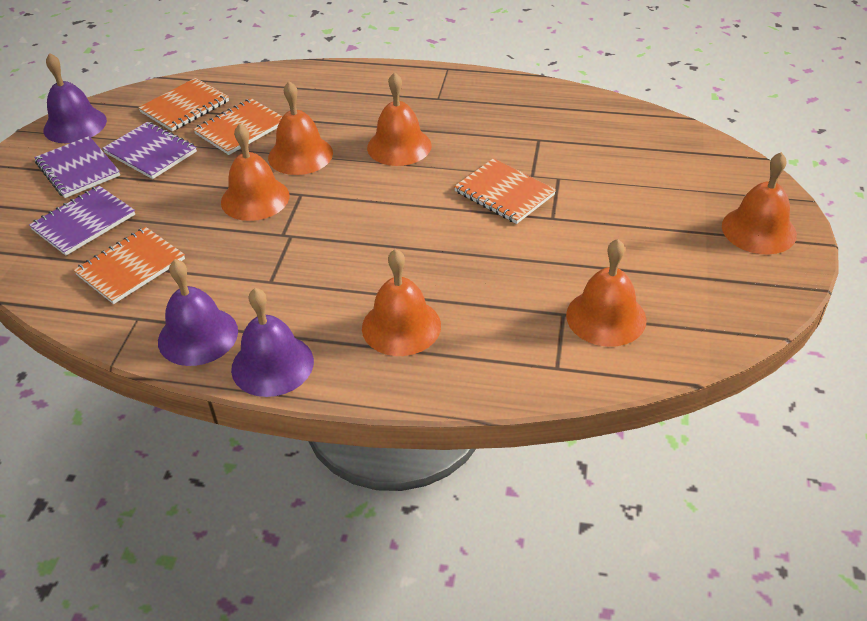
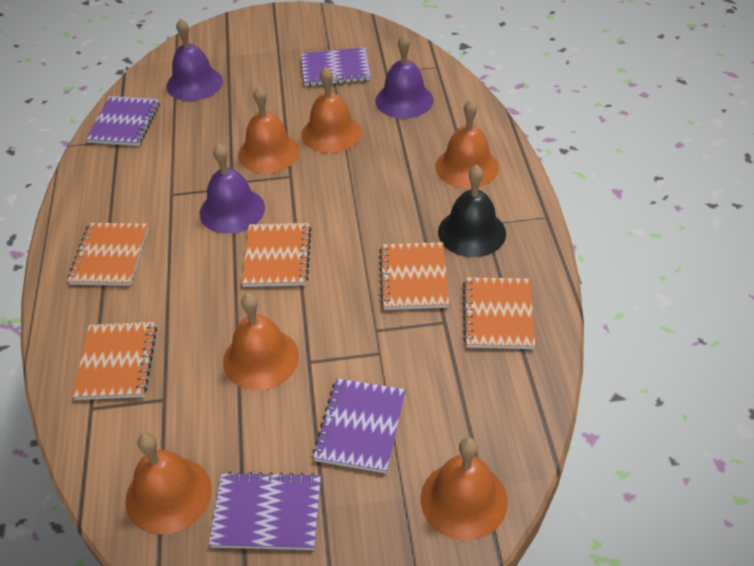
black bell: 0 -> 1
orange notebook: 4 -> 5
purple notebook: 3 -> 4

